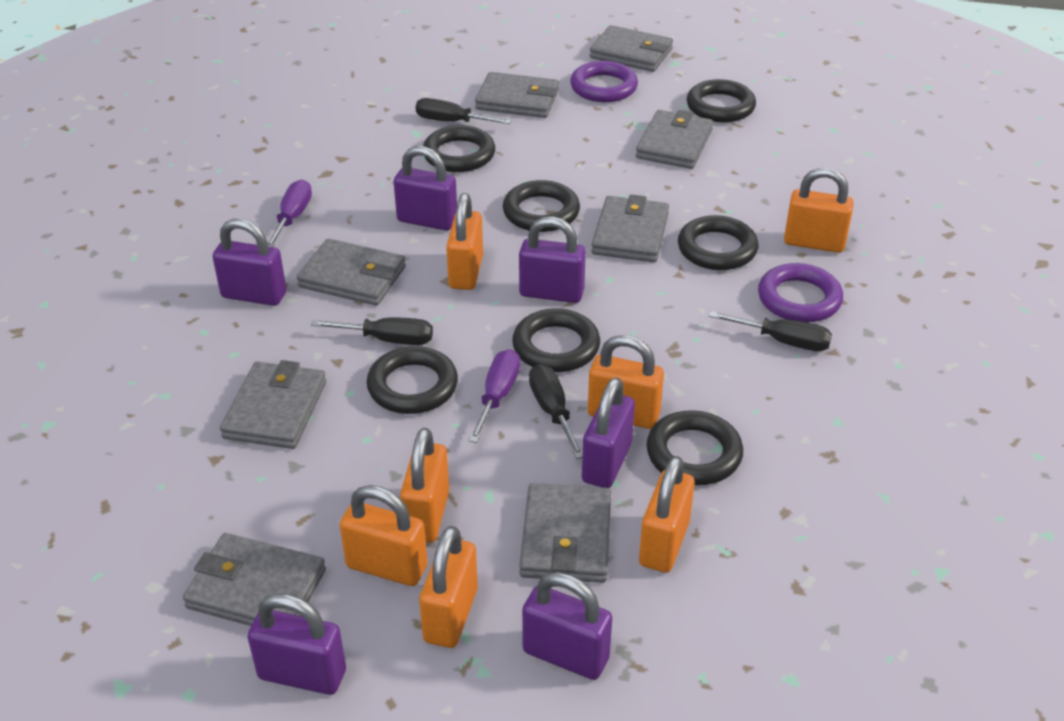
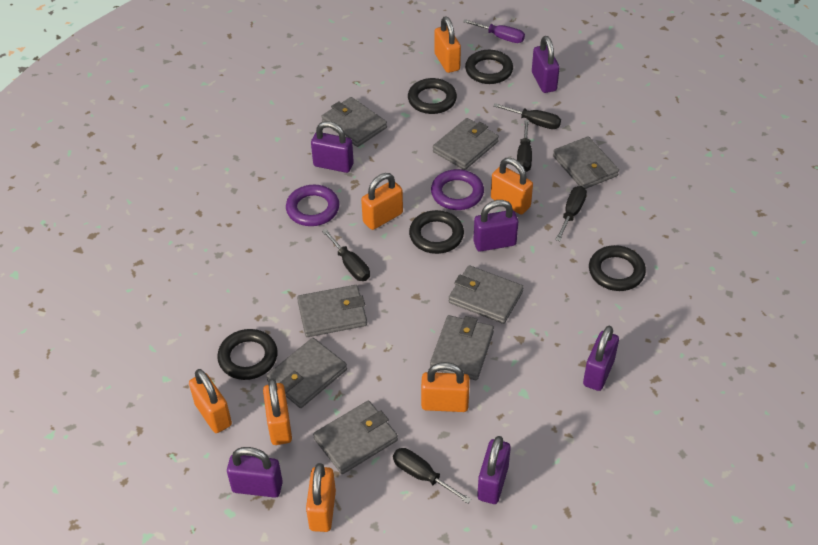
black ring: 7 -> 5
black screwdriver: 4 -> 5
purple screwdriver: 2 -> 1

